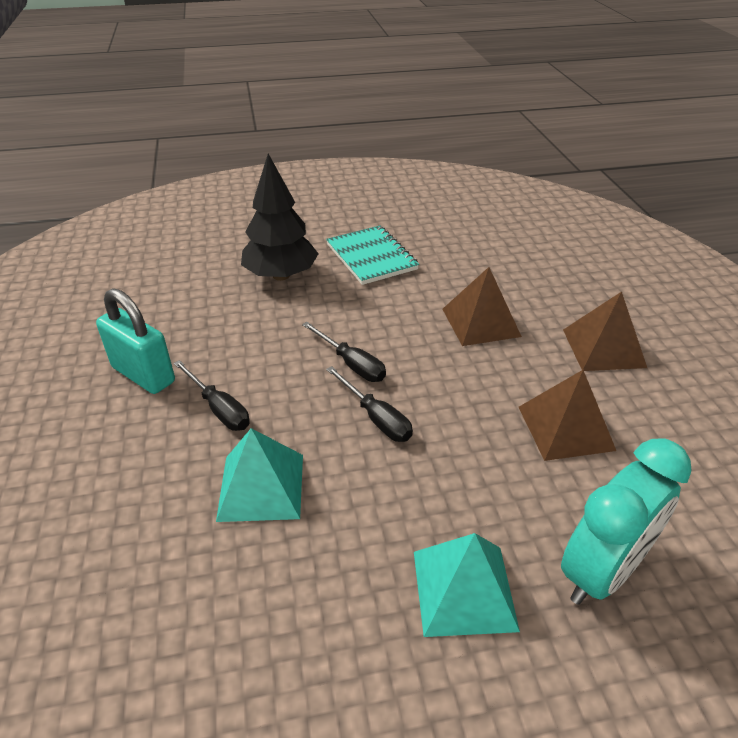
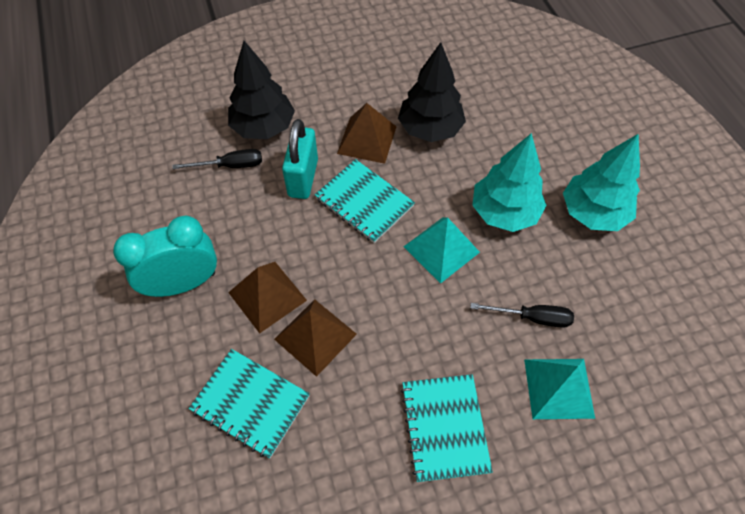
black screwdriver: 3 -> 2
black tree: 1 -> 2
turquoise notebook: 1 -> 3
turquoise tree: 0 -> 2

